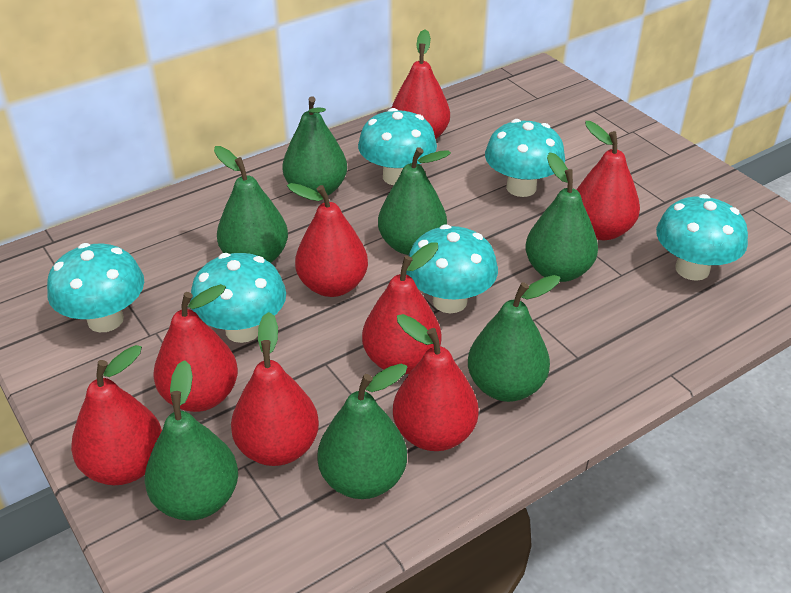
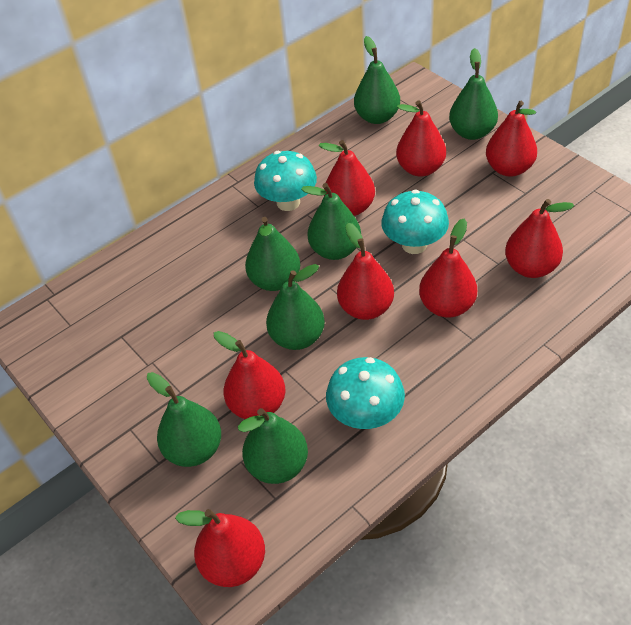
turquoise mushroom: 6 -> 3

